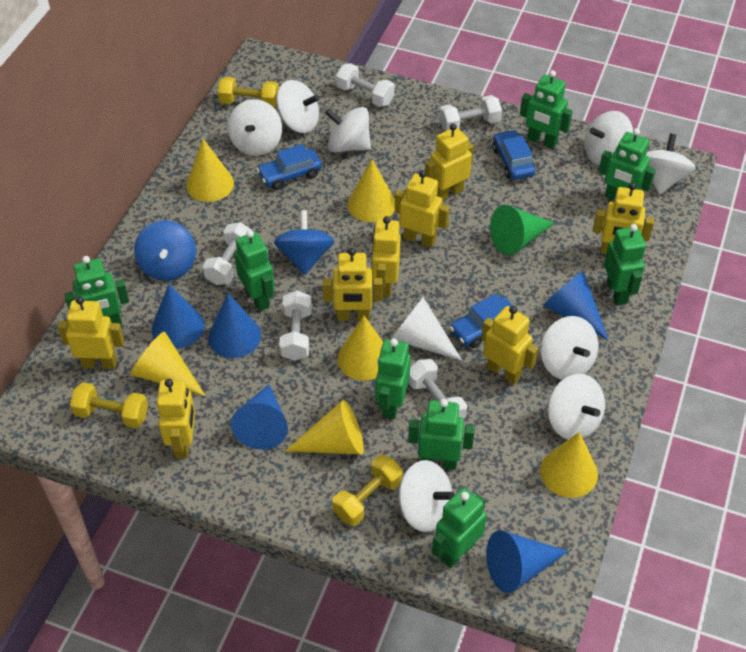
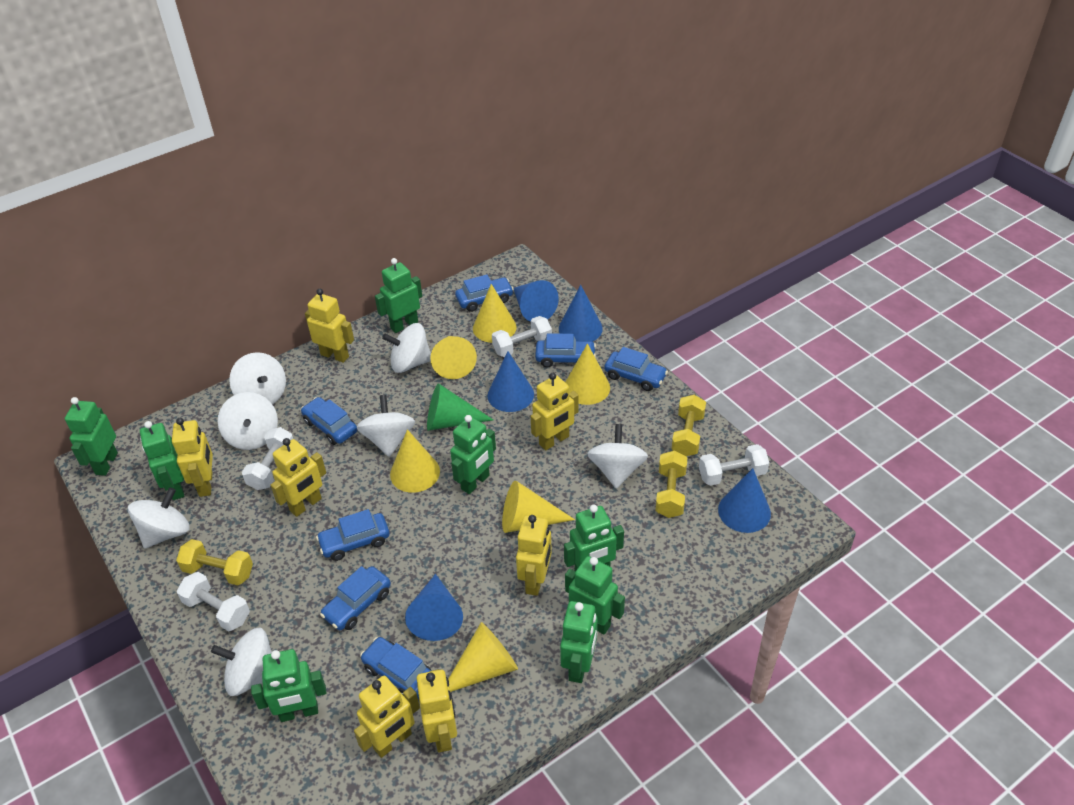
blue car: 3 -> 7
blue spinning top: 2 -> 0
white cone: 1 -> 0
white dumbbell: 5 -> 4
white spinning top: 8 -> 7
yellow robot: 8 -> 7

